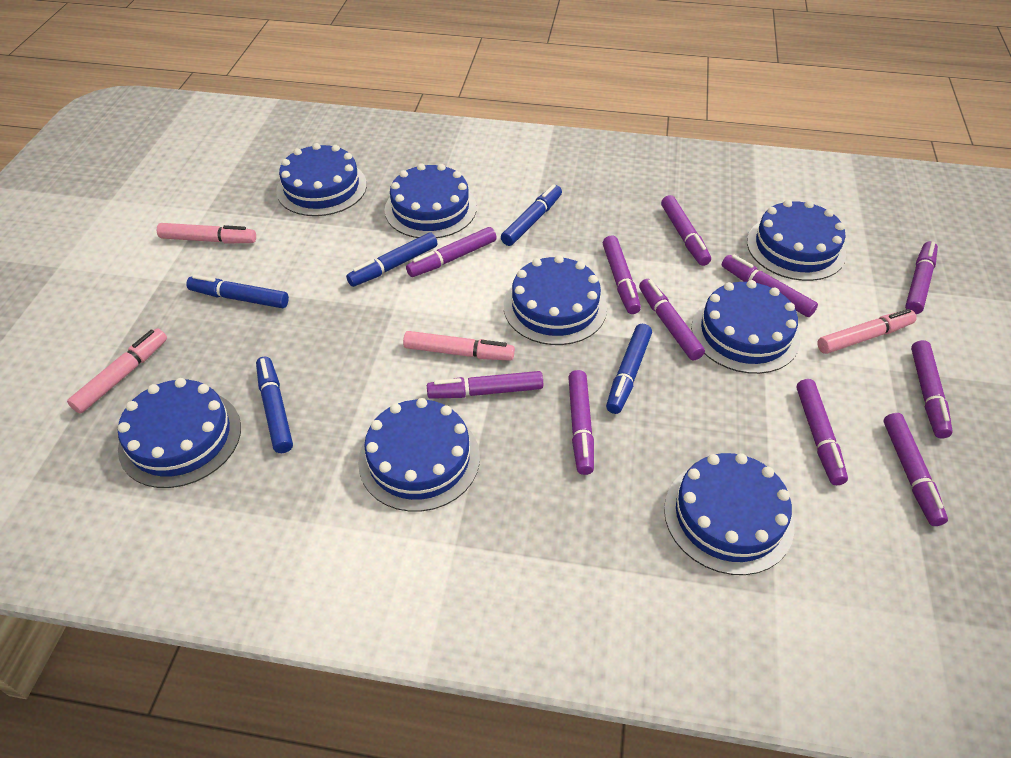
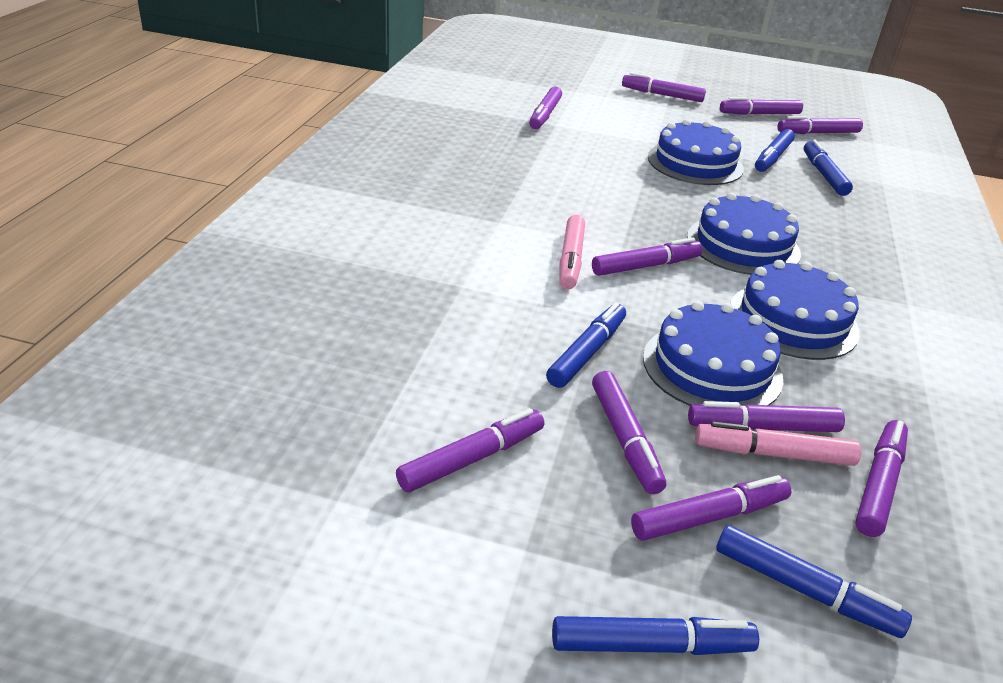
blue cake: 8 -> 4
pink marker: 4 -> 2
purple marker: 11 -> 10

